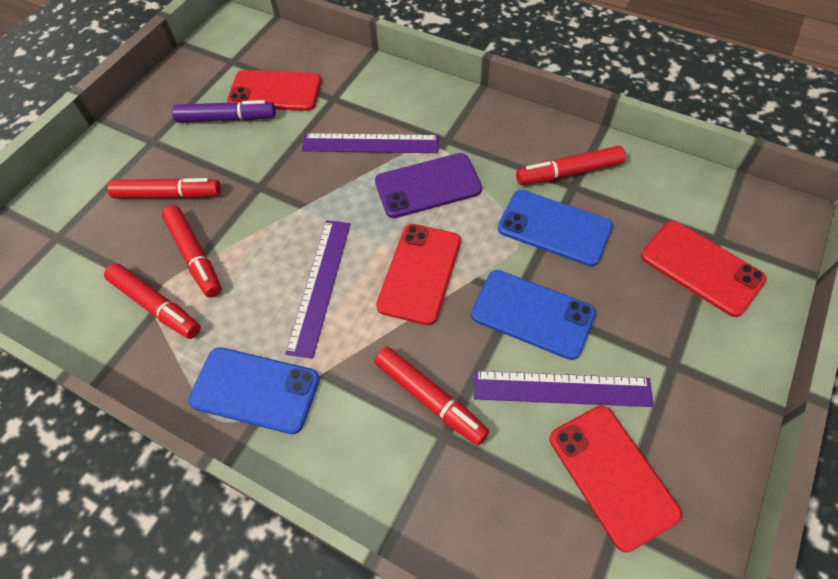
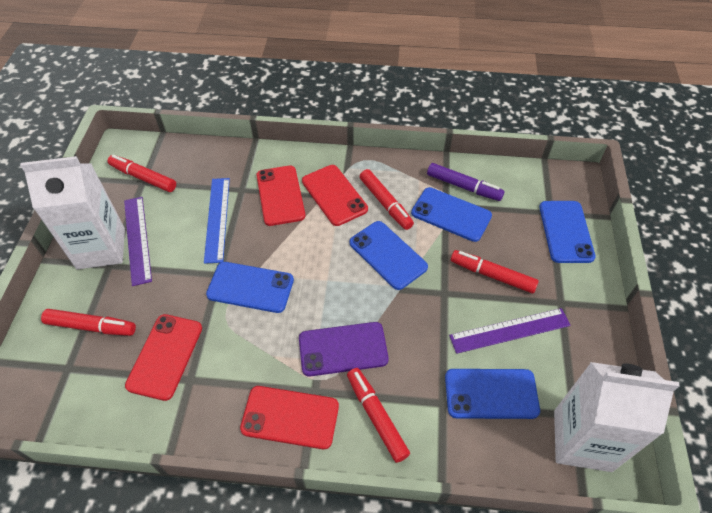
blue phone: 3 -> 5
blue ruler: 0 -> 1
purple ruler: 3 -> 2
white carton: 0 -> 2

